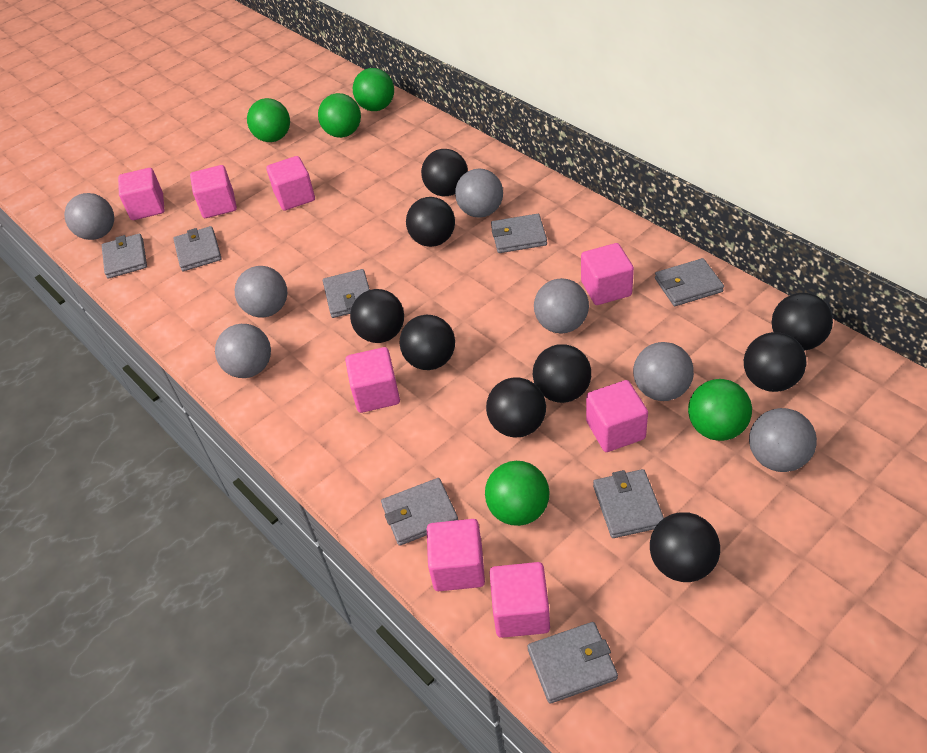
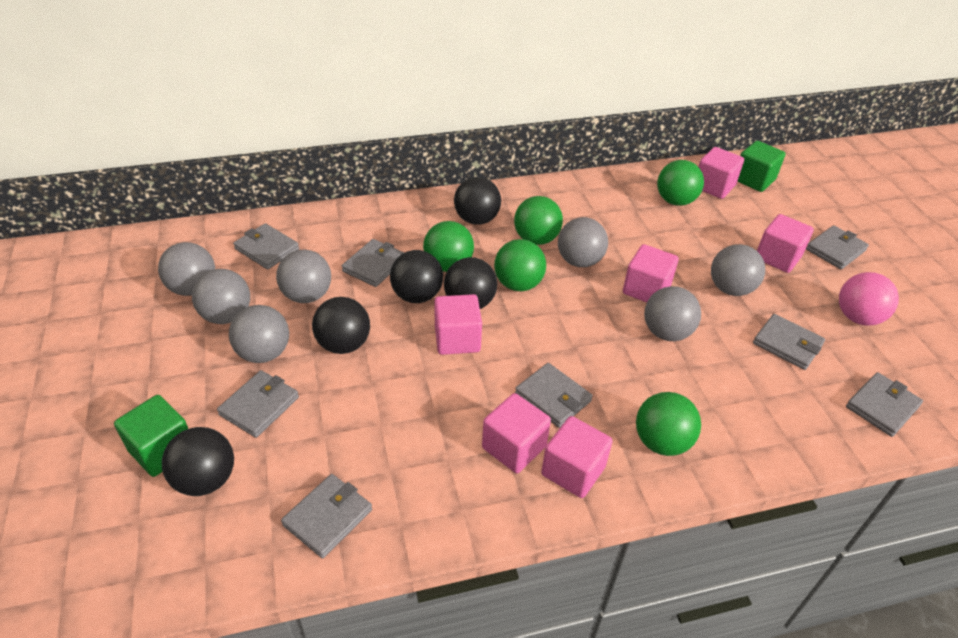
black ball: 9 -> 5
green cube: 0 -> 2
pink ball: 0 -> 1
pink cube: 8 -> 6

